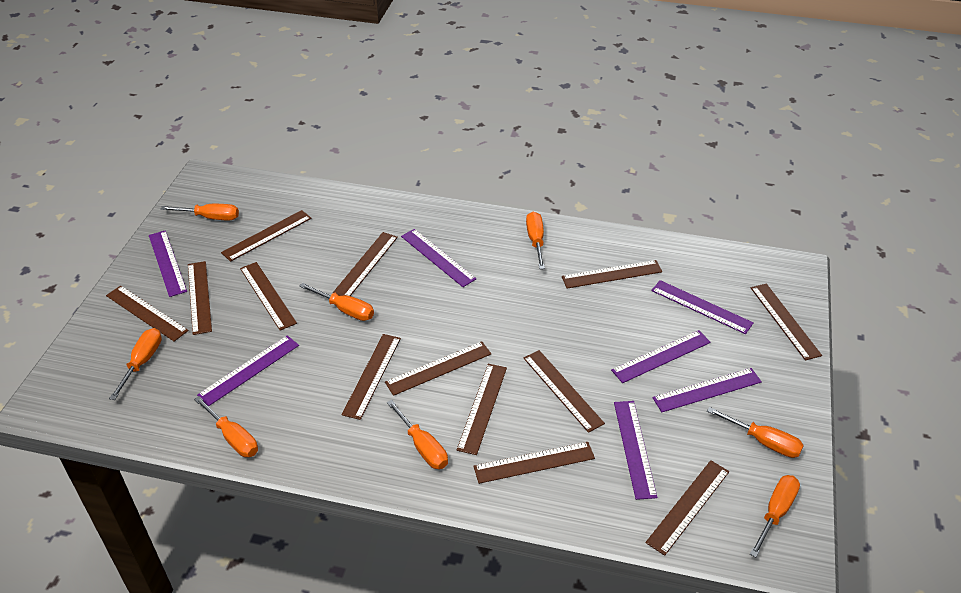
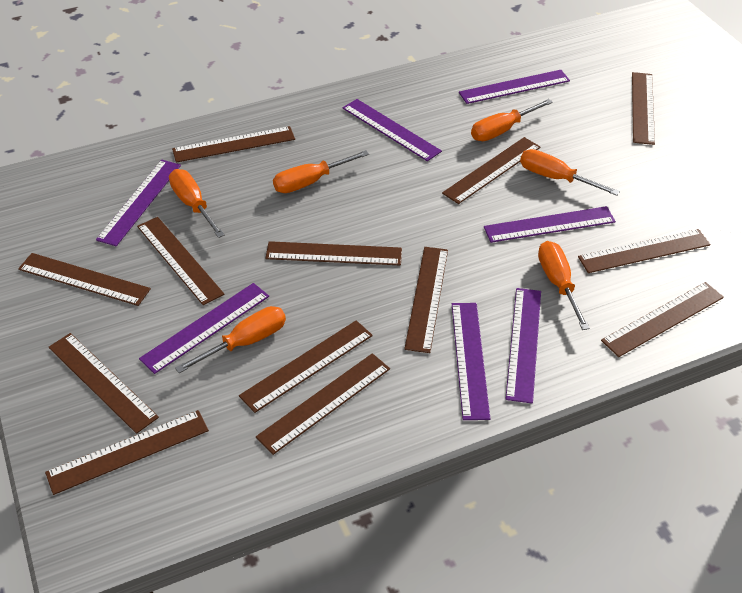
orange screwdriver: 8 -> 6

